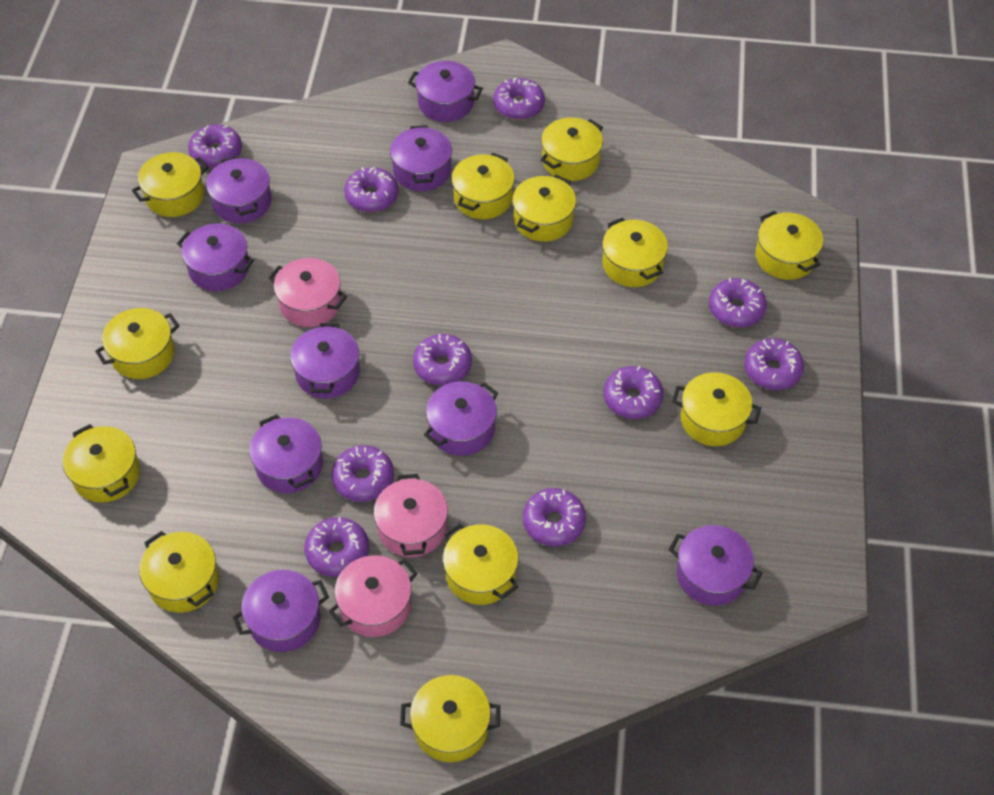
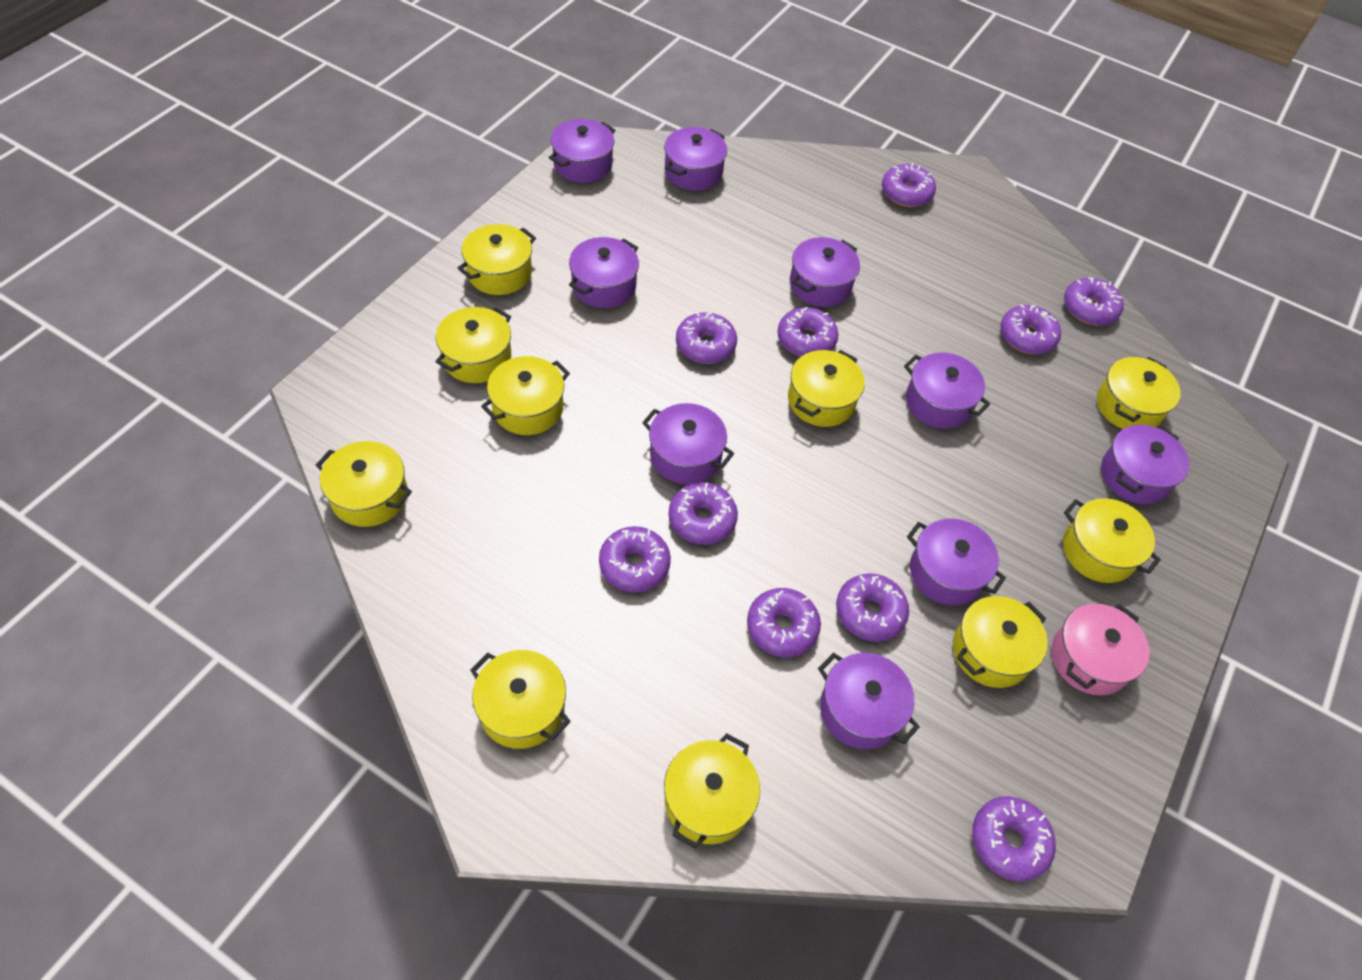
pink pot: 3 -> 1
yellow pot: 12 -> 10

